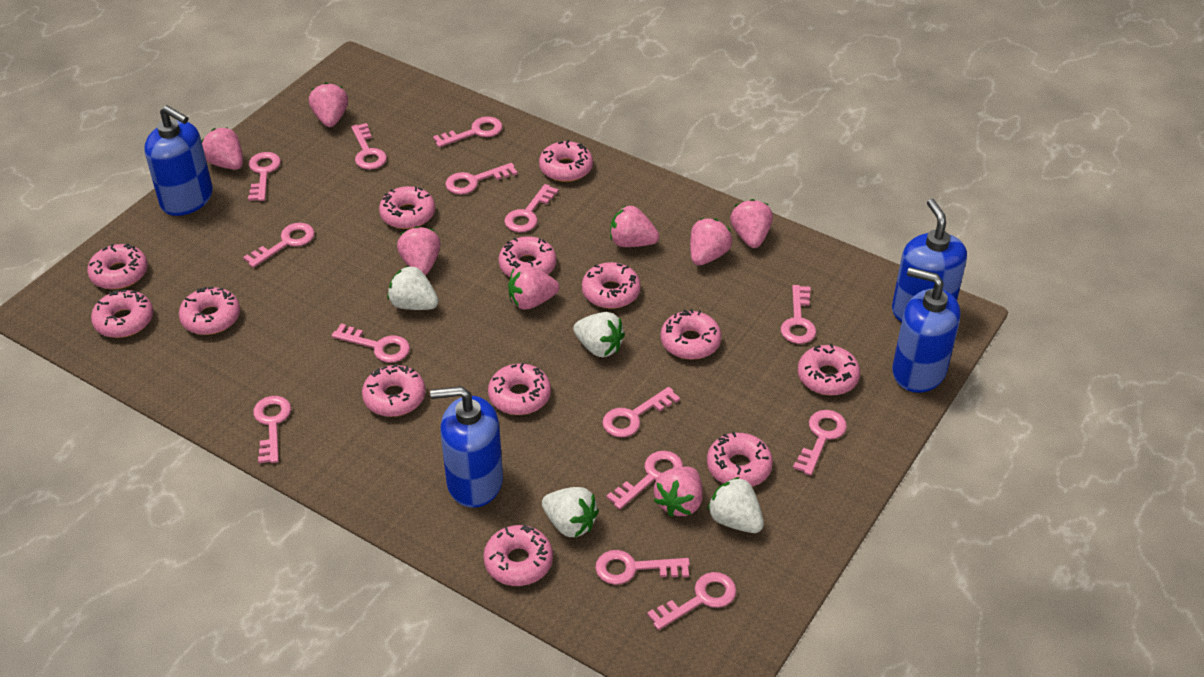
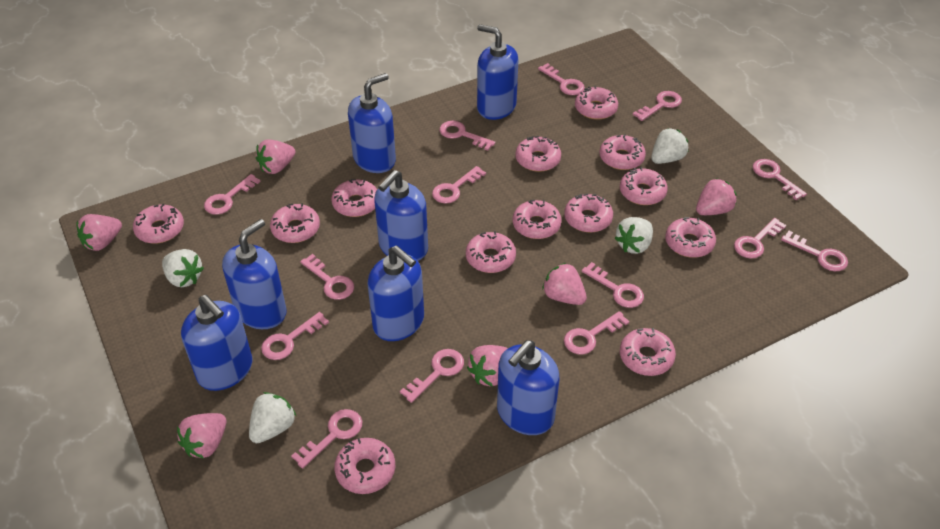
blue soap dispenser: 4 -> 7
pink strawberry: 8 -> 6

